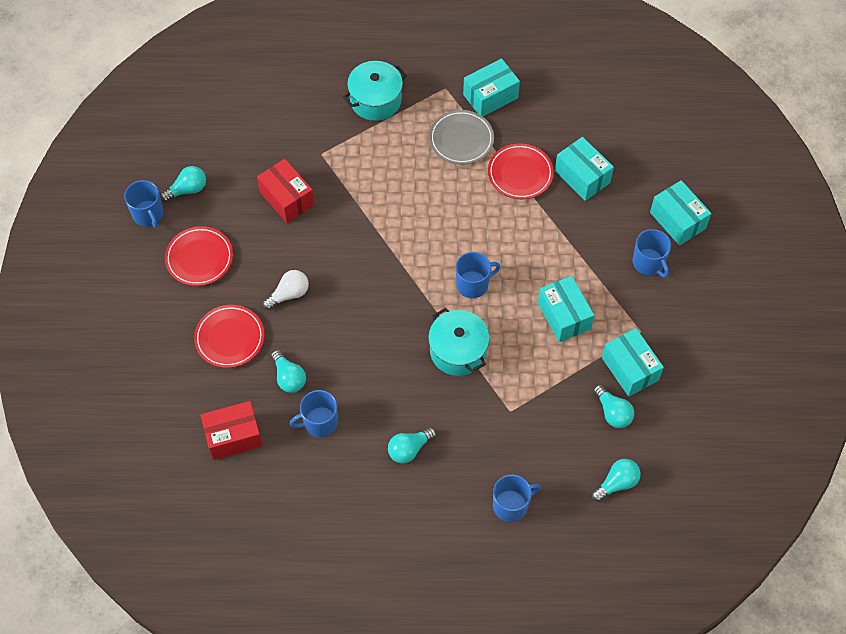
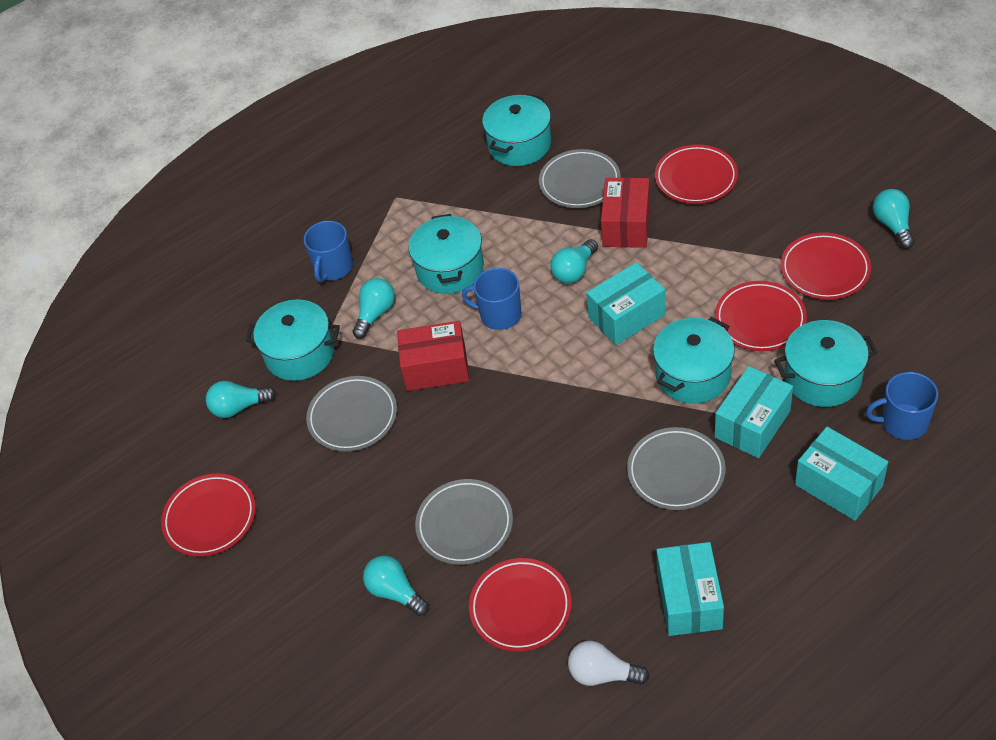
blue mug: 5 -> 3
grey plate: 1 -> 4
red plate: 3 -> 5
turquoise box: 5 -> 4
turquoise pot: 2 -> 5

